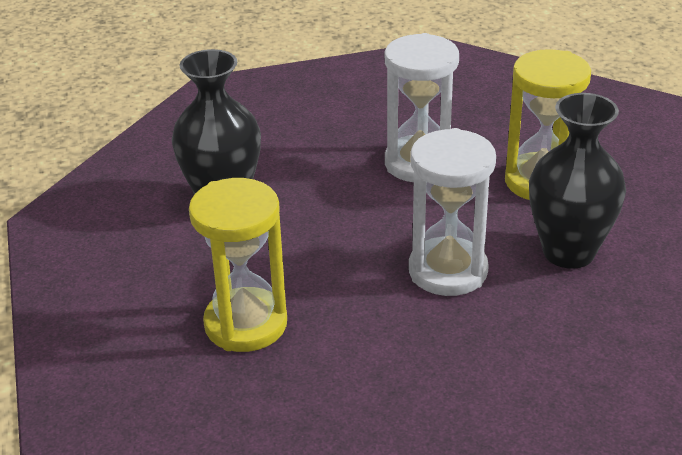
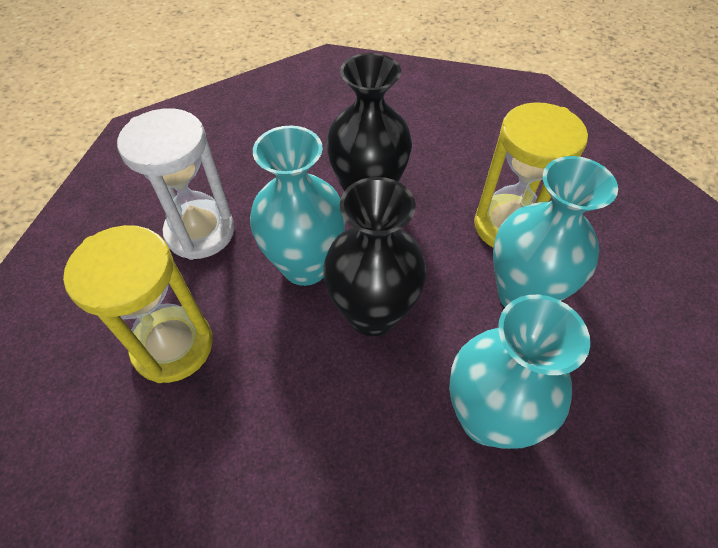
turquoise vase: 0 -> 3
white hourglass: 2 -> 1

